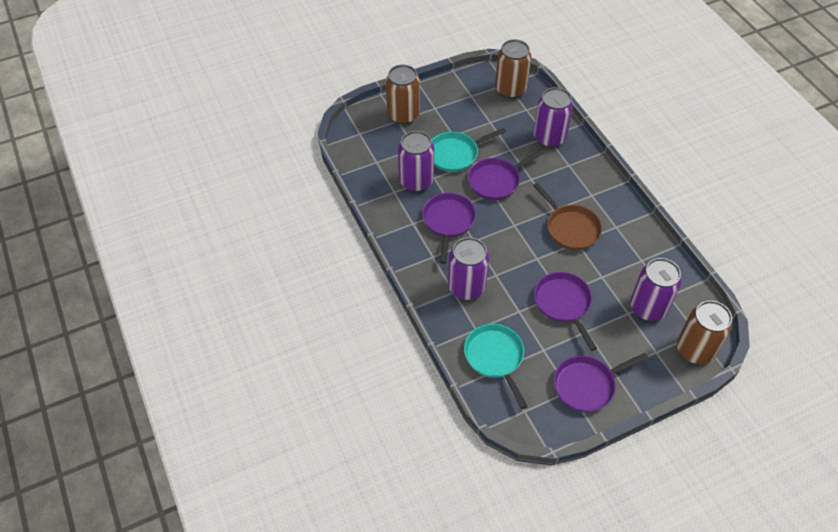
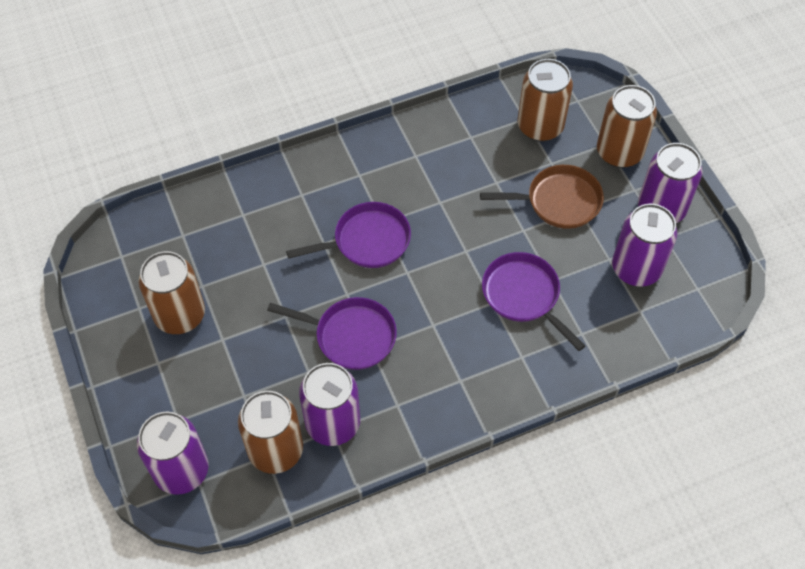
brown can: 3 -> 4
purple pan: 4 -> 3
turquoise pan: 2 -> 0

